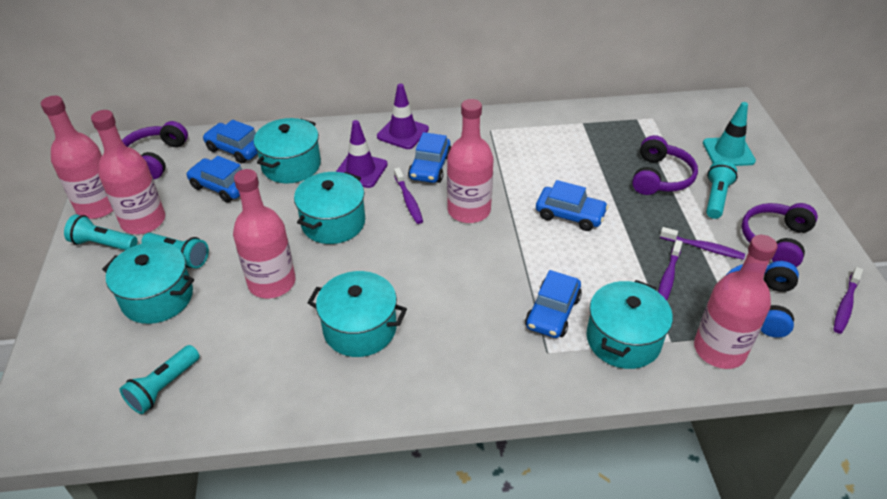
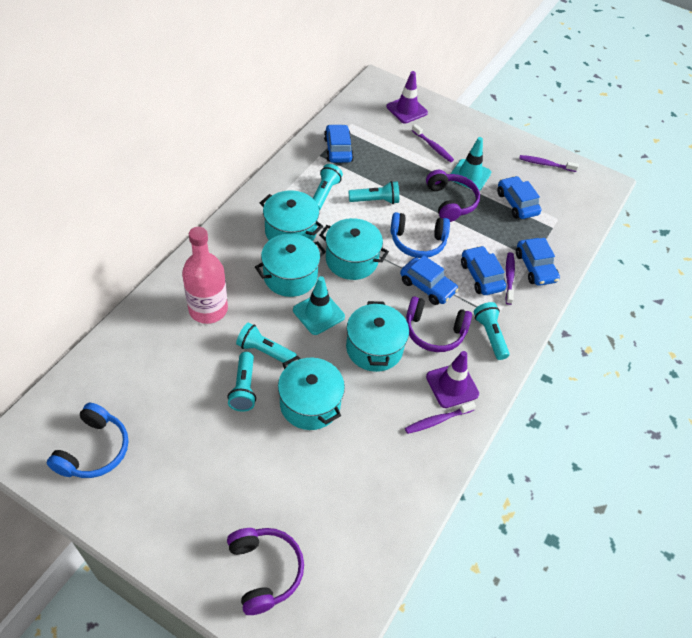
blue headphones: 1 -> 2
pink bottle: 5 -> 1
turquoise flashlight: 4 -> 5
turquoise traffic cone: 1 -> 2

